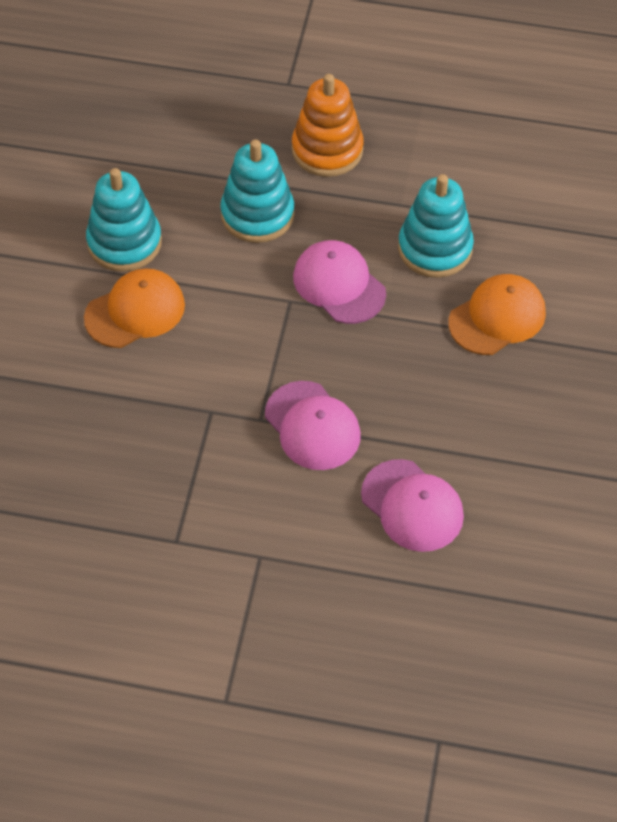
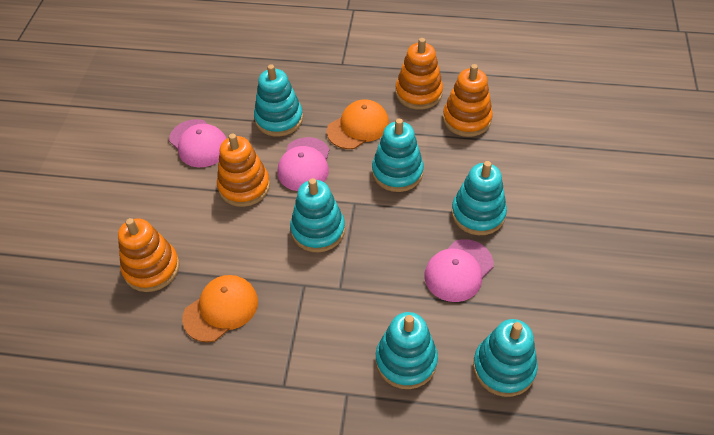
orange stacking toy: 1 -> 4
turquoise stacking toy: 3 -> 6

